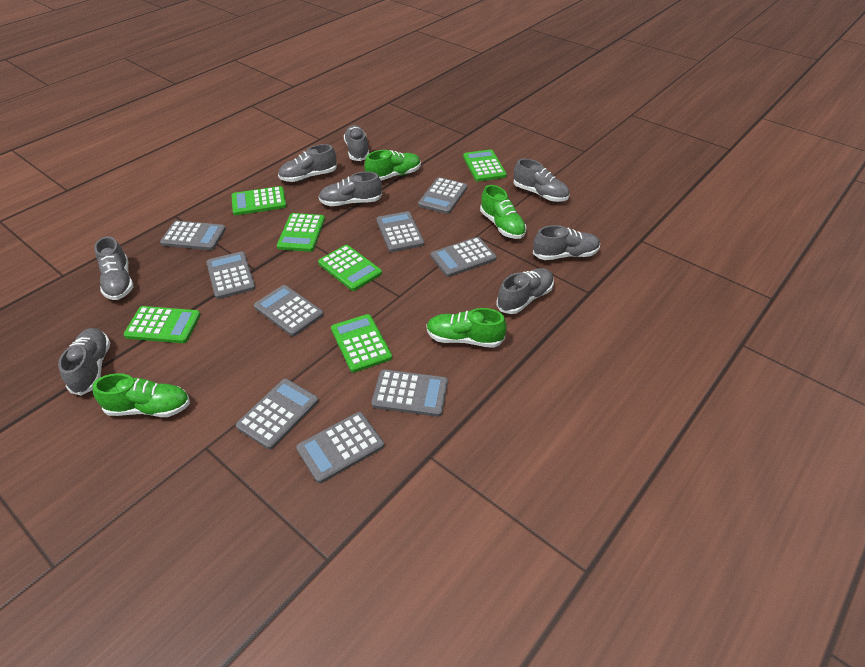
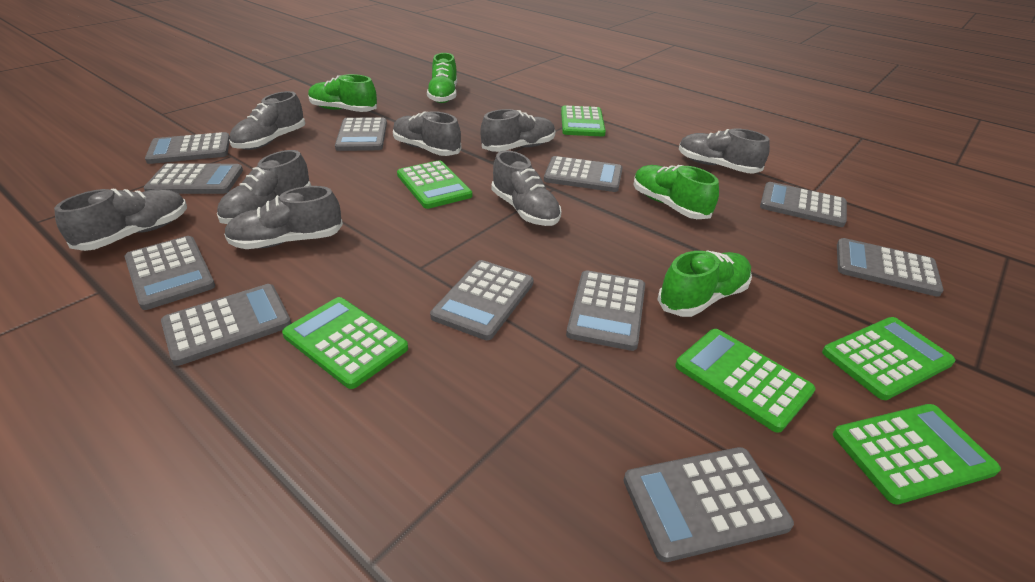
grey calculator: 9 -> 11

